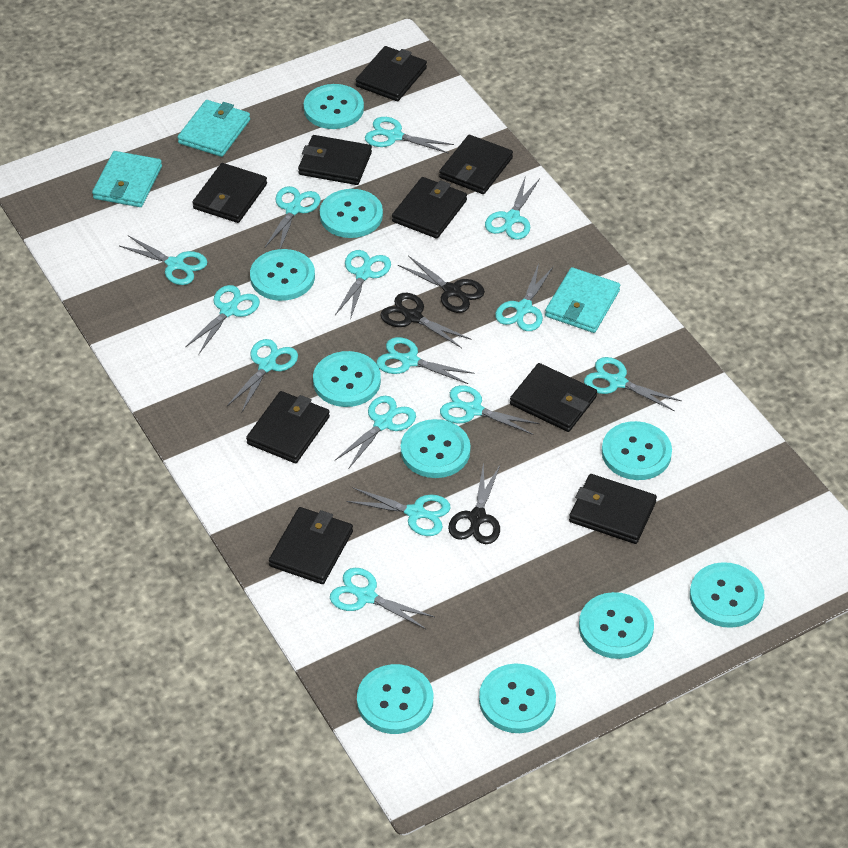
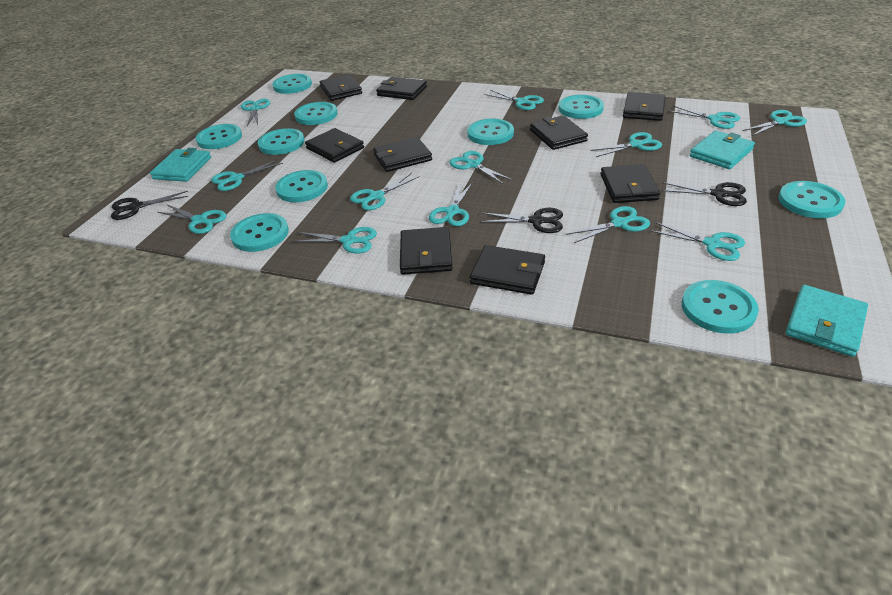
turquoise scissors: 14 -> 13

